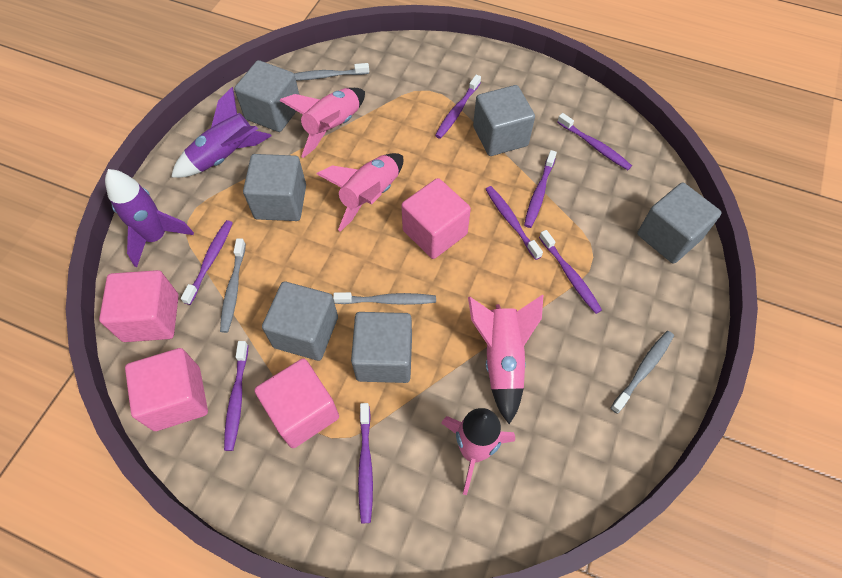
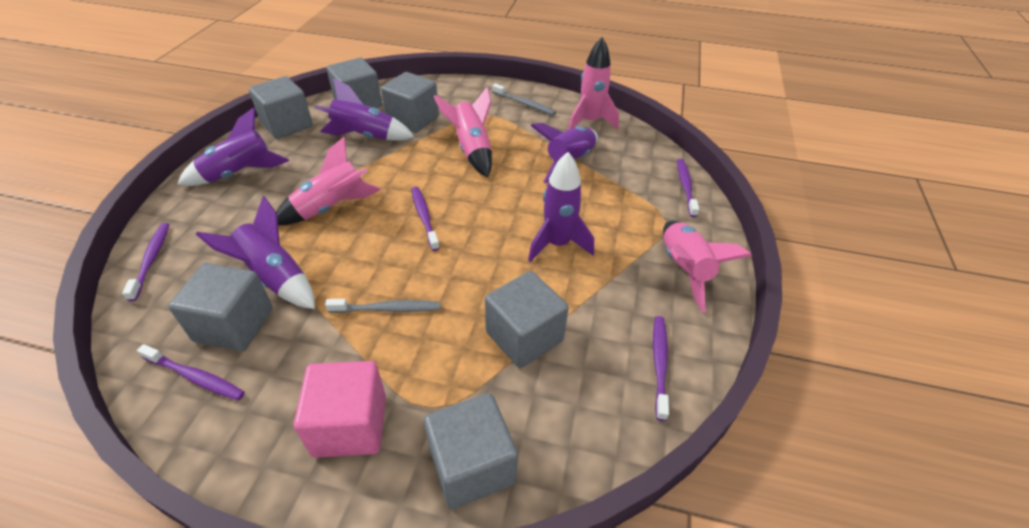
grey toothbrush: 4 -> 2
pink cube: 4 -> 1
purple rocket: 2 -> 5
purple toothbrush: 8 -> 5

